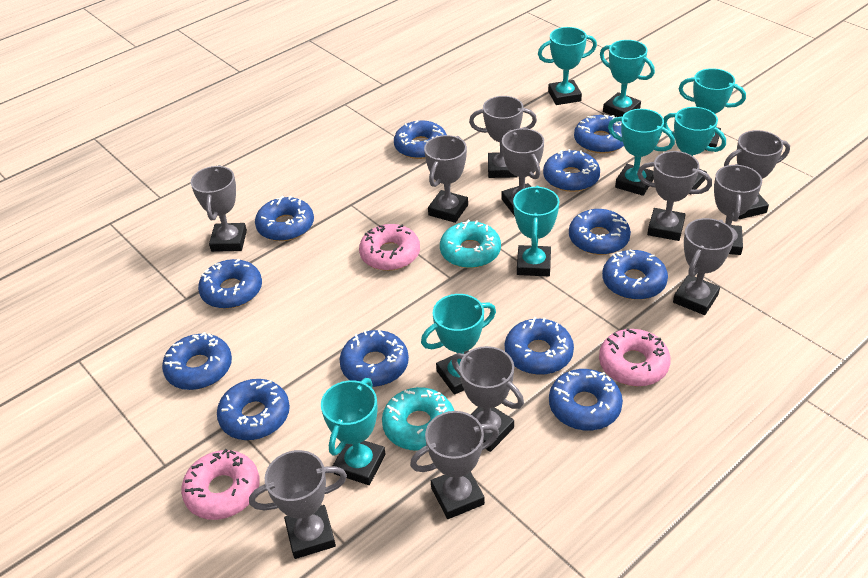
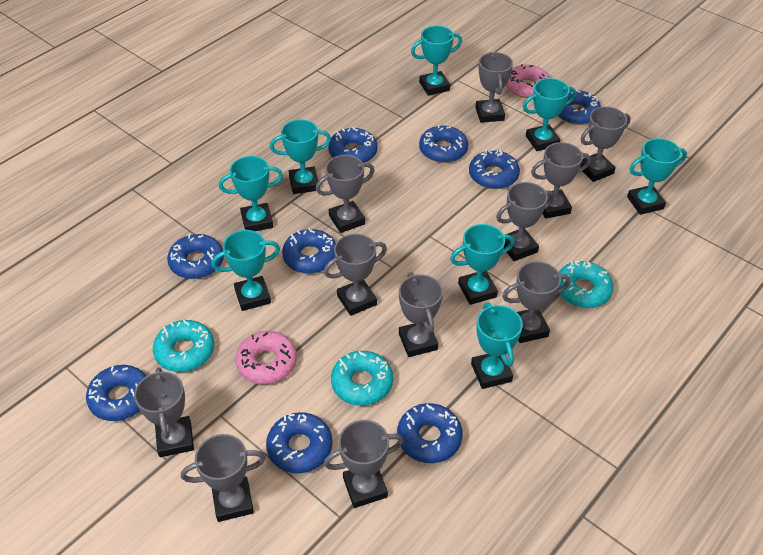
blue donut: 12 -> 9
pink donut: 3 -> 2
turquoise donut: 2 -> 3

